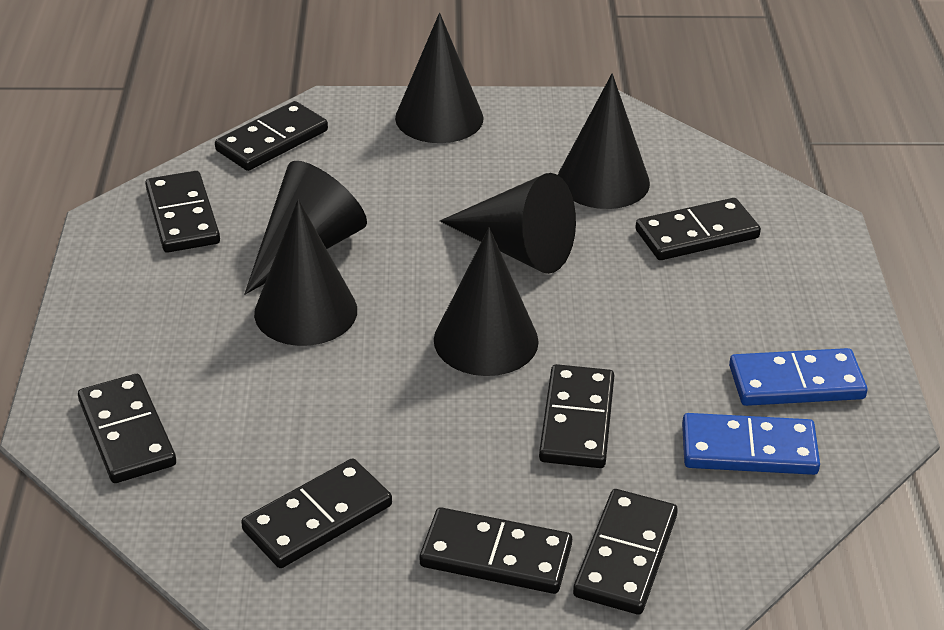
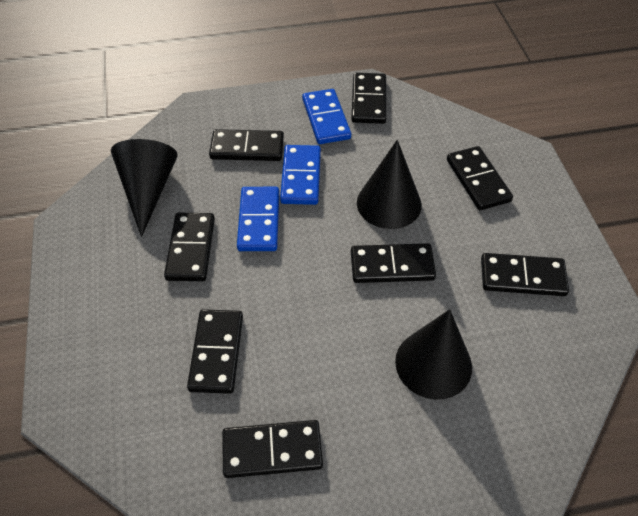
black cone: 6 -> 3
blue domino: 2 -> 3

